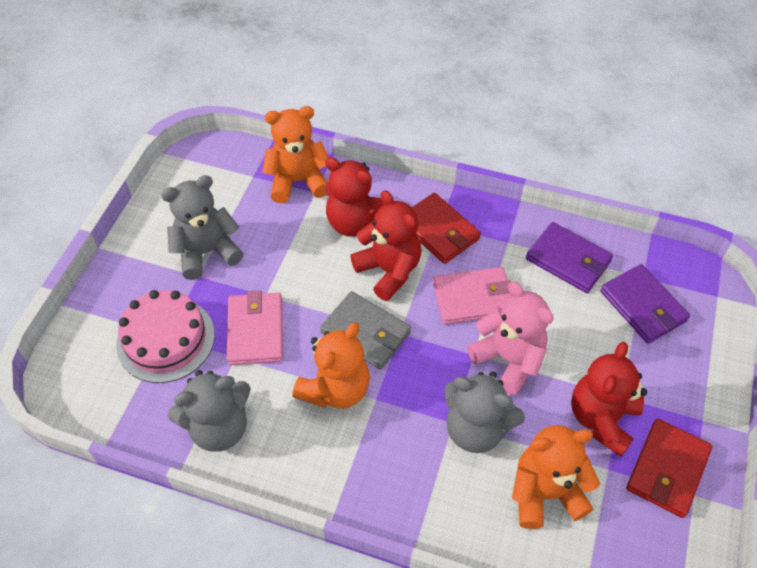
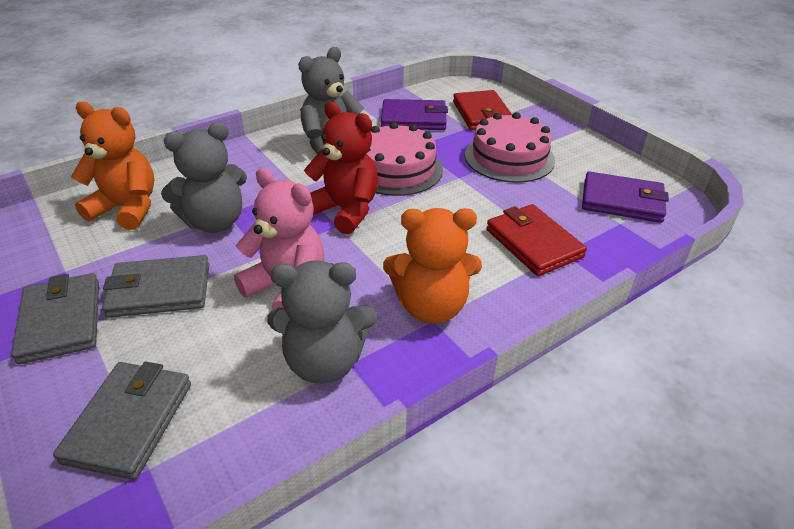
grey wallet: 1 -> 3
orange teddy bear: 3 -> 2
pink cake: 1 -> 2
pink wallet: 2 -> 0
red teddy bear: 3 -> 1

